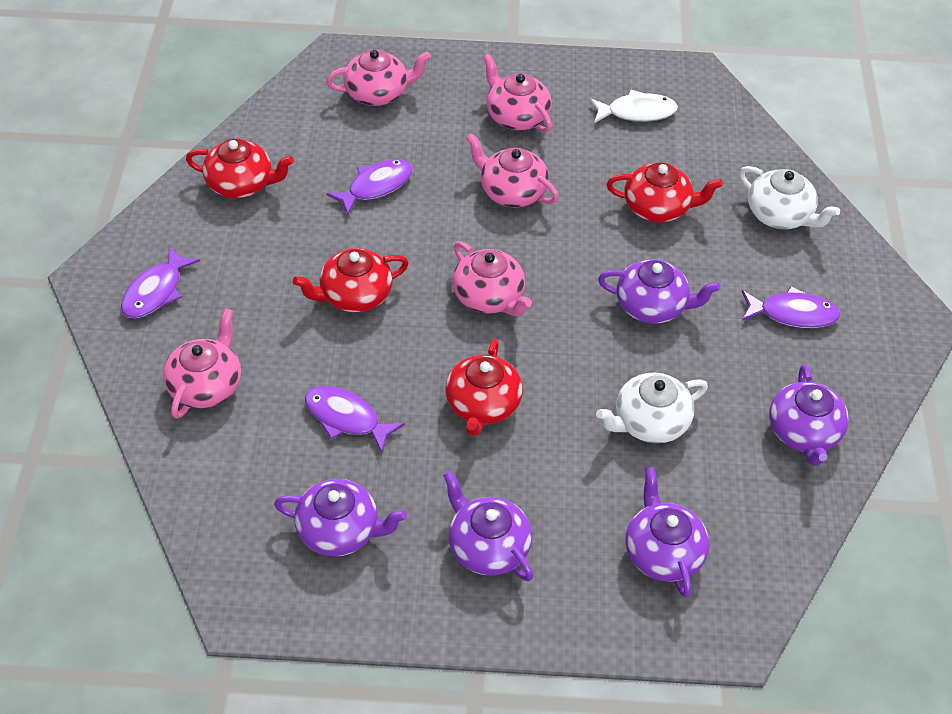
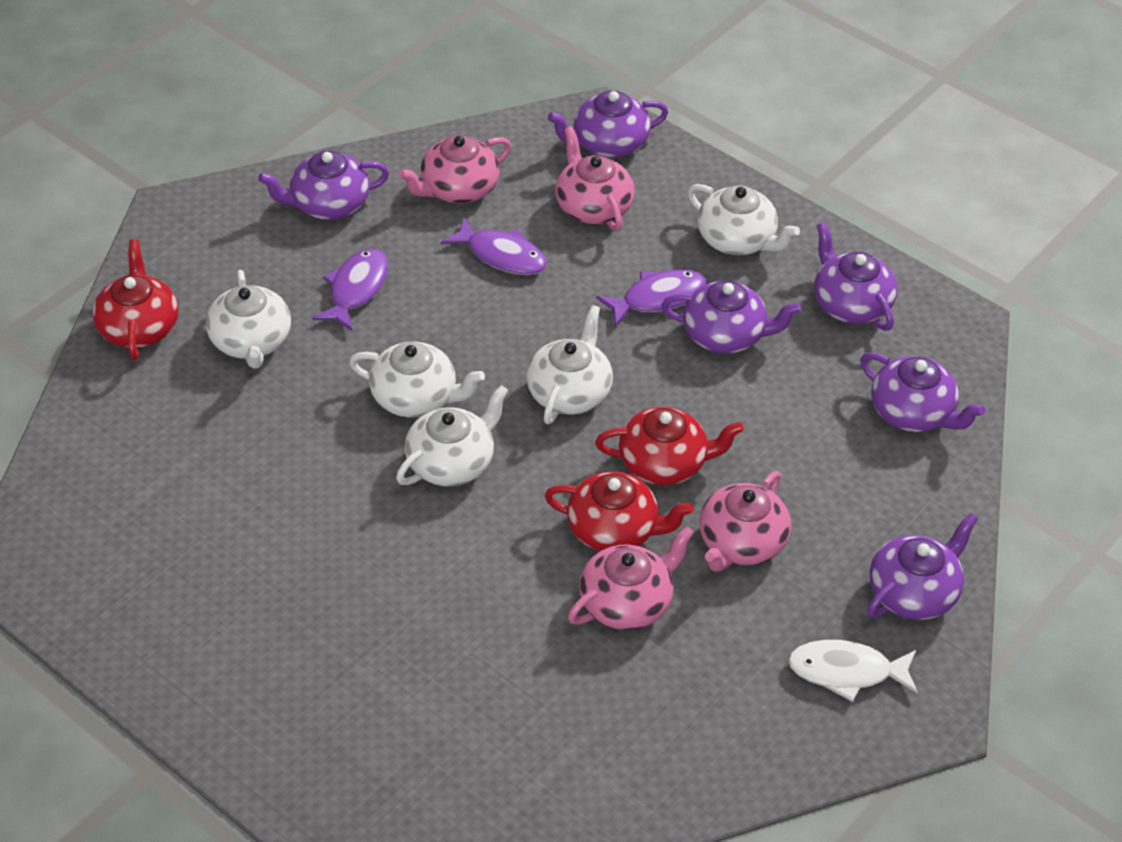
pink teapot: 5 -> 4
purple fish: 4 -> 3
purple teapot: 5 -> 6
red teapot: 4 -> 3
white teapot: 2 -> 5

